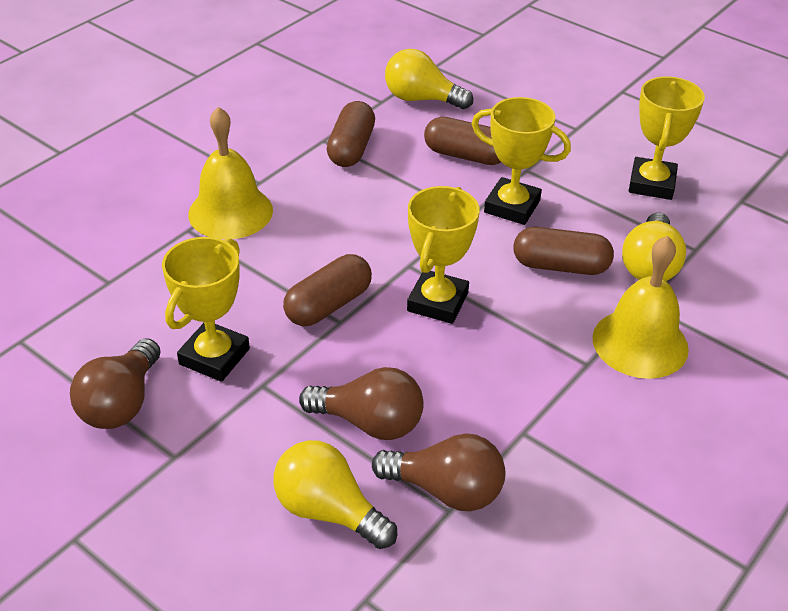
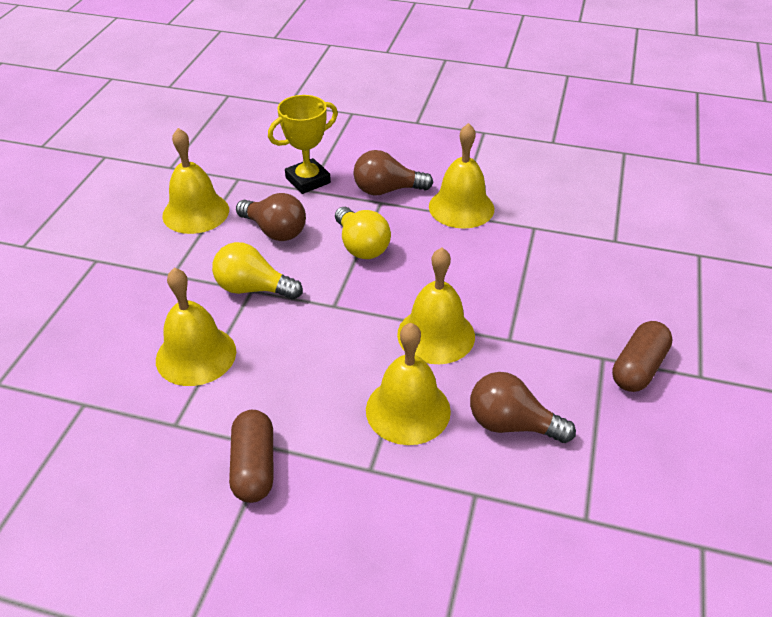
brown capsule: 4 -> 2
yellow bell: 2 -> 5
yellow light bulb: 3 -> 2
yellow trophy: 4 -> 1

